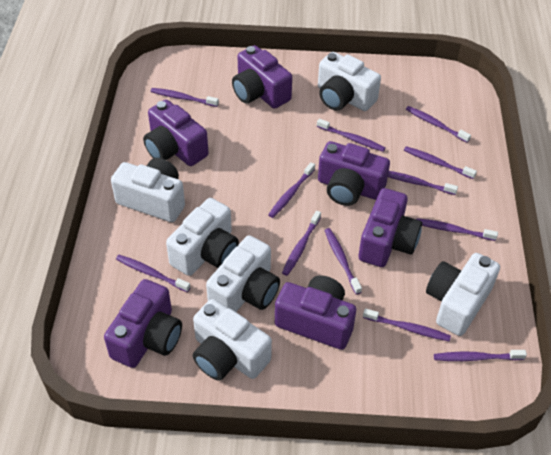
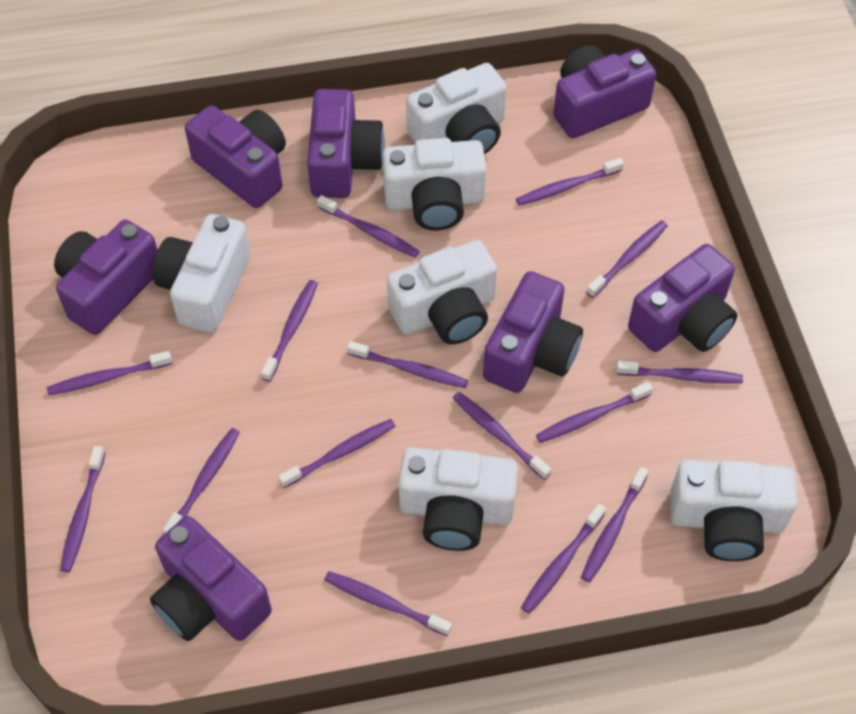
purple camera: 6 -> 7
purple toothbrush: 12 -> 15

